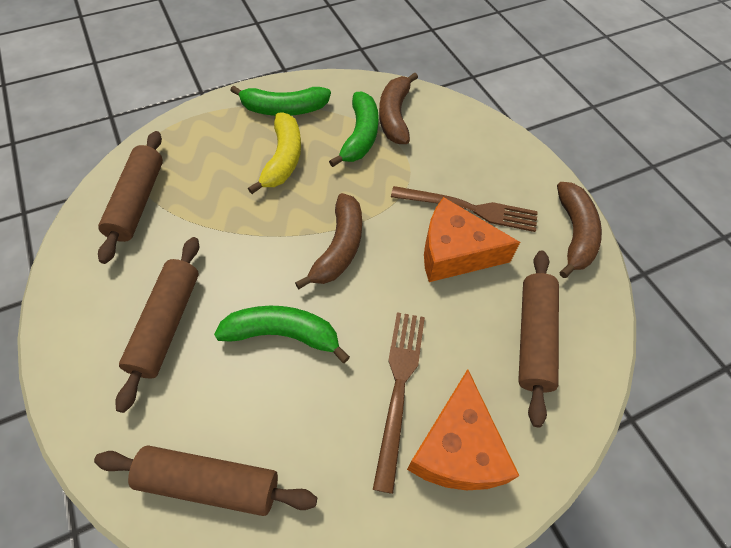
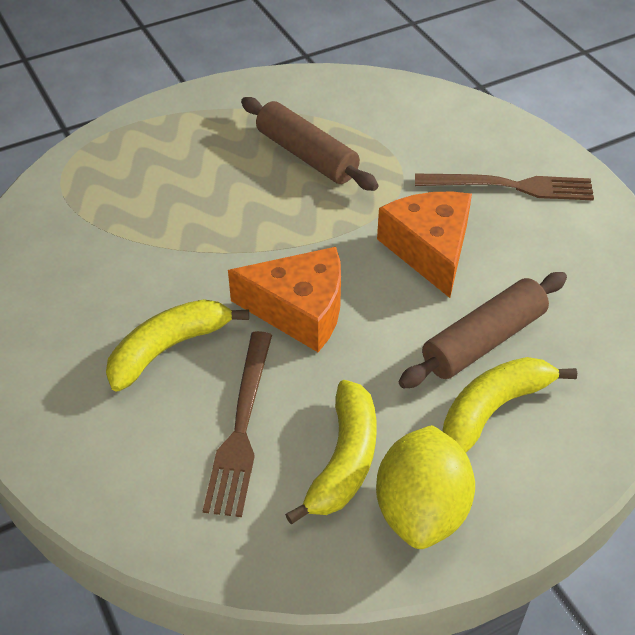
brown banana: 3 -> 0
brown rolling pin: 4 -> 2
green banana: 3 -> 0
yellow banana: 1 -> 3
yellow lemon: 0 -> 1

